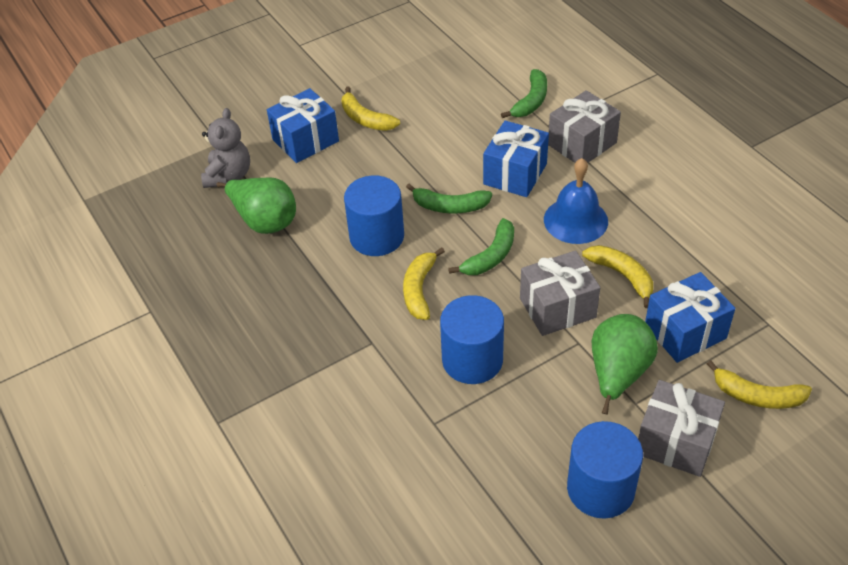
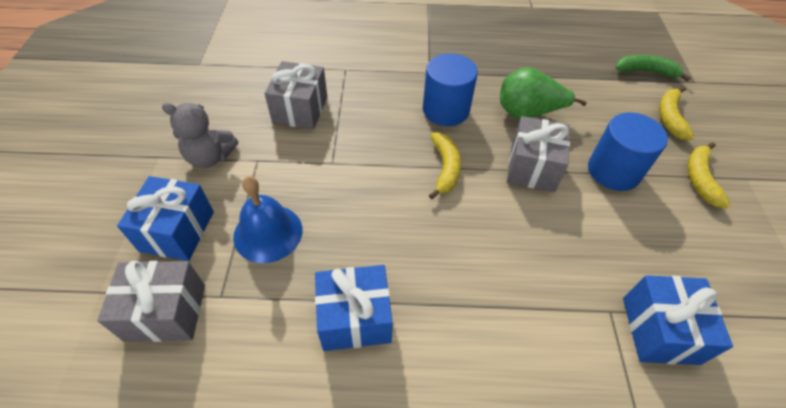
blue cylinder: 3 -> 2
green banana: 3 -> 1
green pear: 2 -> 1
yellow banana: 4 -> 3

